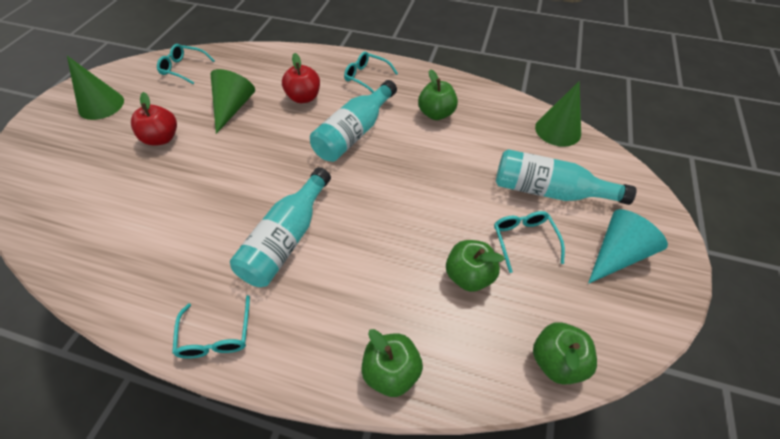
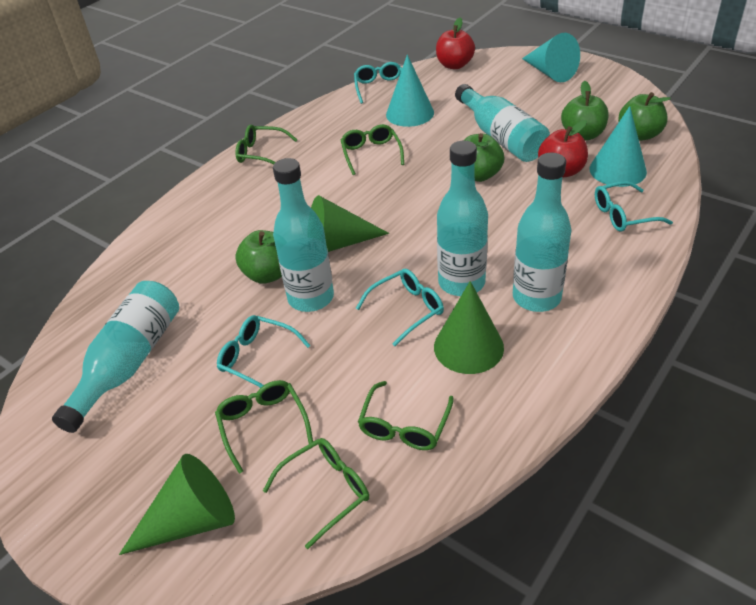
green glasses: 0 -> 5
turquoise bottle: 3 -> 5
turquoise cone: 1 -> 3

